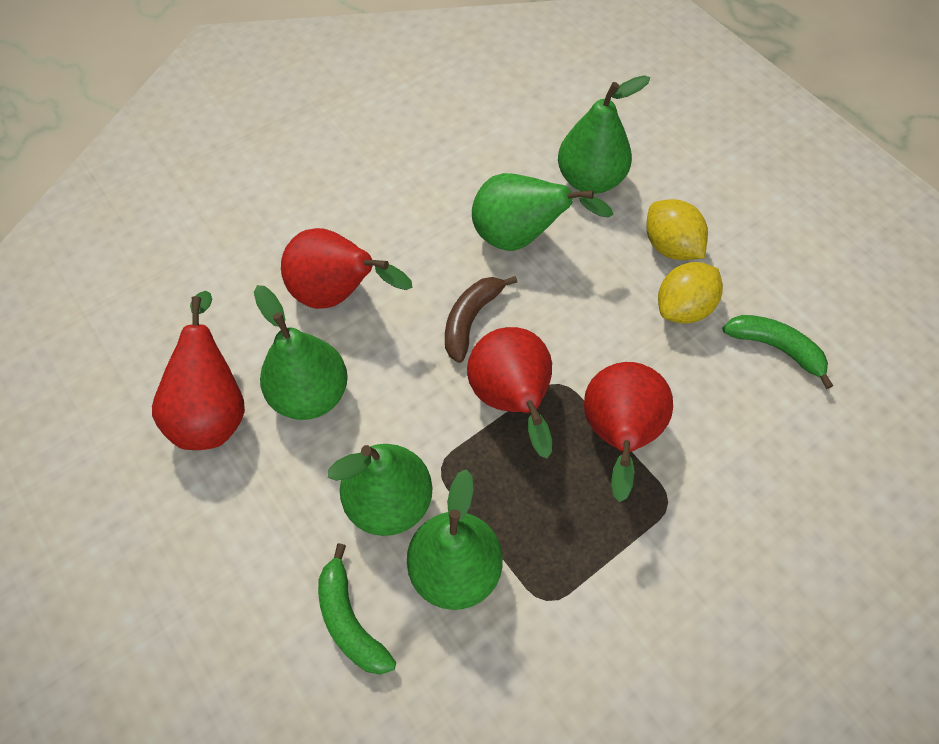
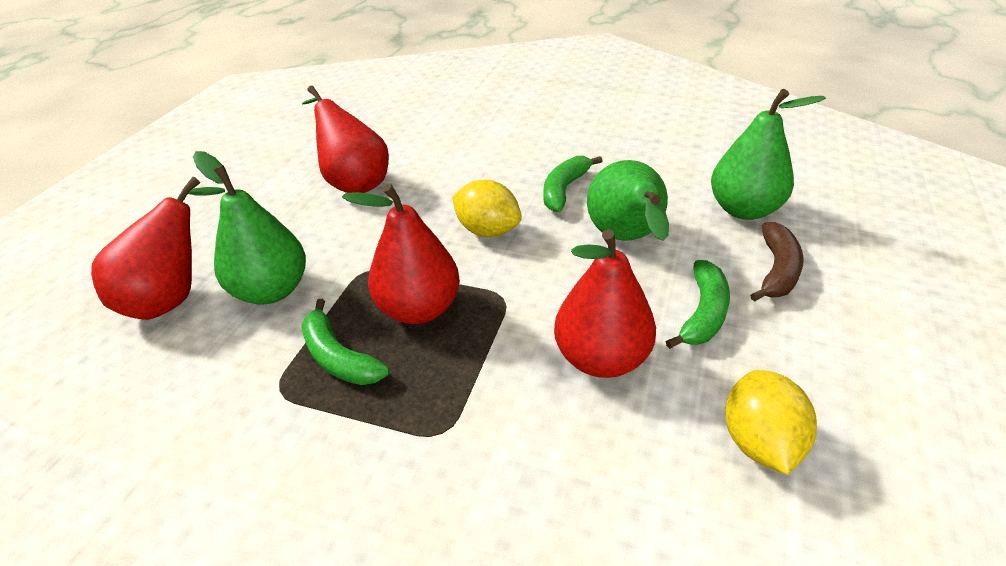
green banana: 2 -> 3
green pear: 5 -> 3

